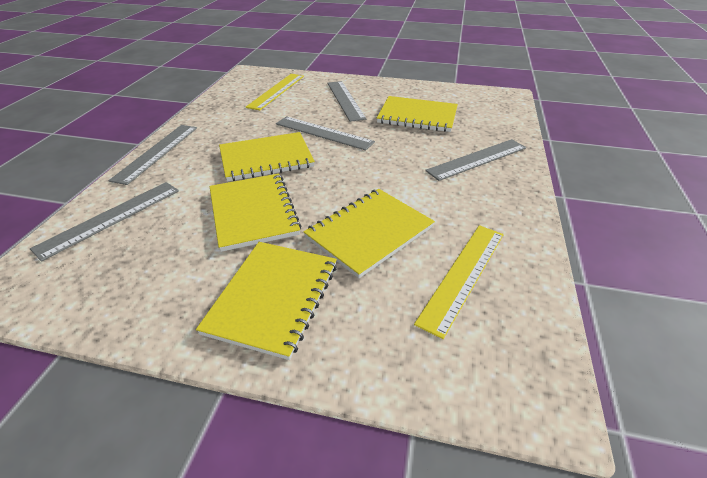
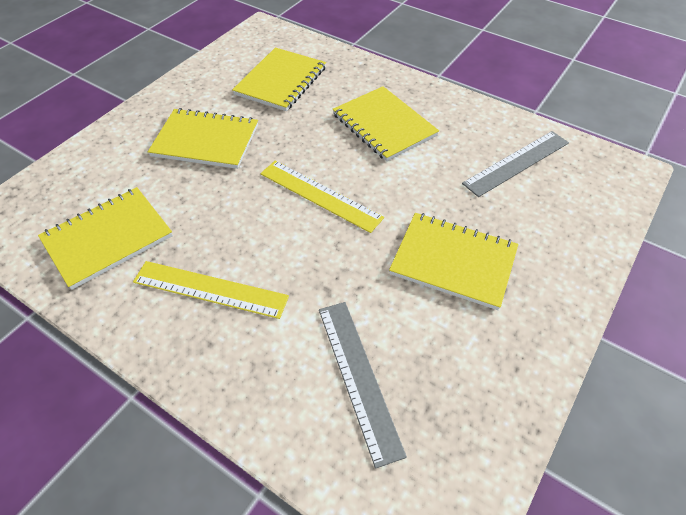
grey ruler: 5 -> 2

